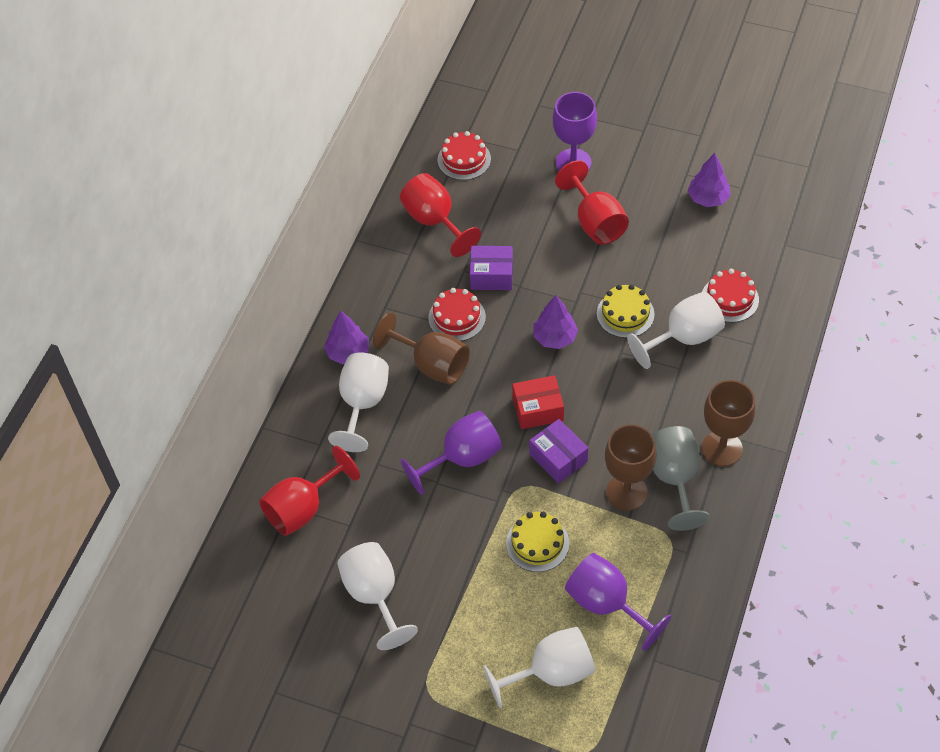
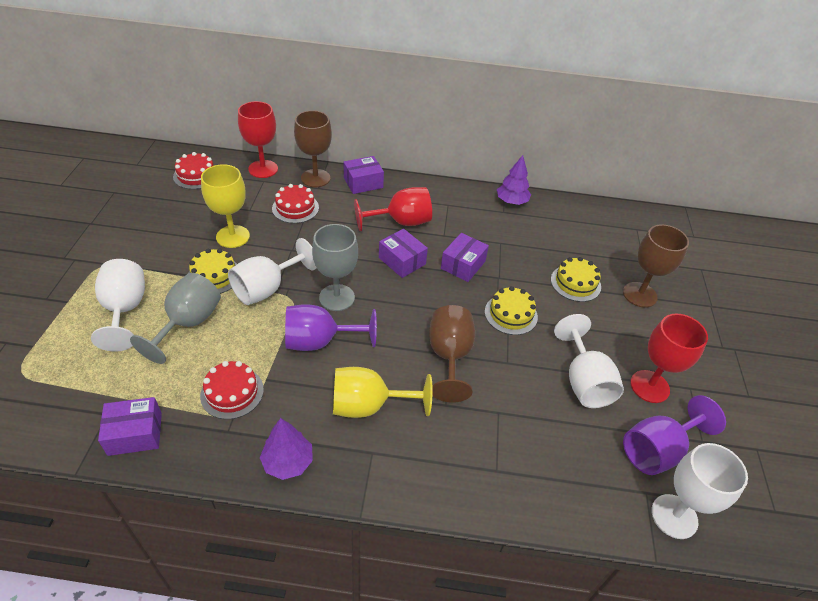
grey goblet: 1 -> 2
purple box: 2 -> 4
purple goblet: 3 -> 2
purple tree: 3 -> 2
red box: 1 -> 0
yellow cake: 2 -> 3
yellow goblet: 0 -> 2

